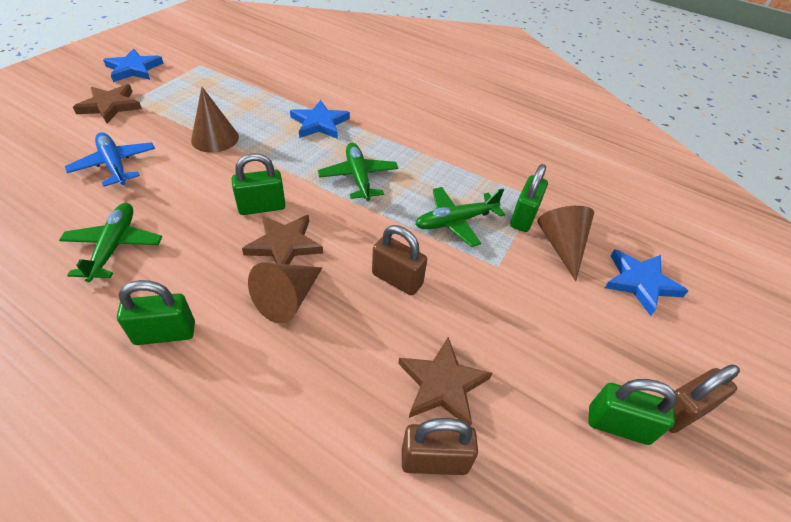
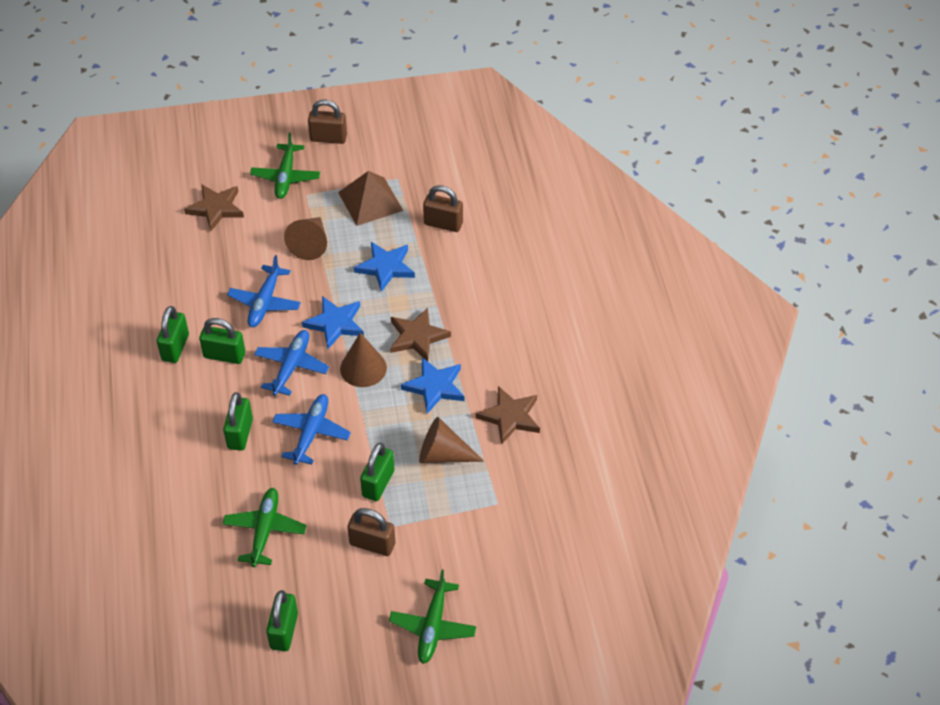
blue plane: 1 -> 3
brown pyramid: 0 -> 1
green padlock: 4 -> 5

